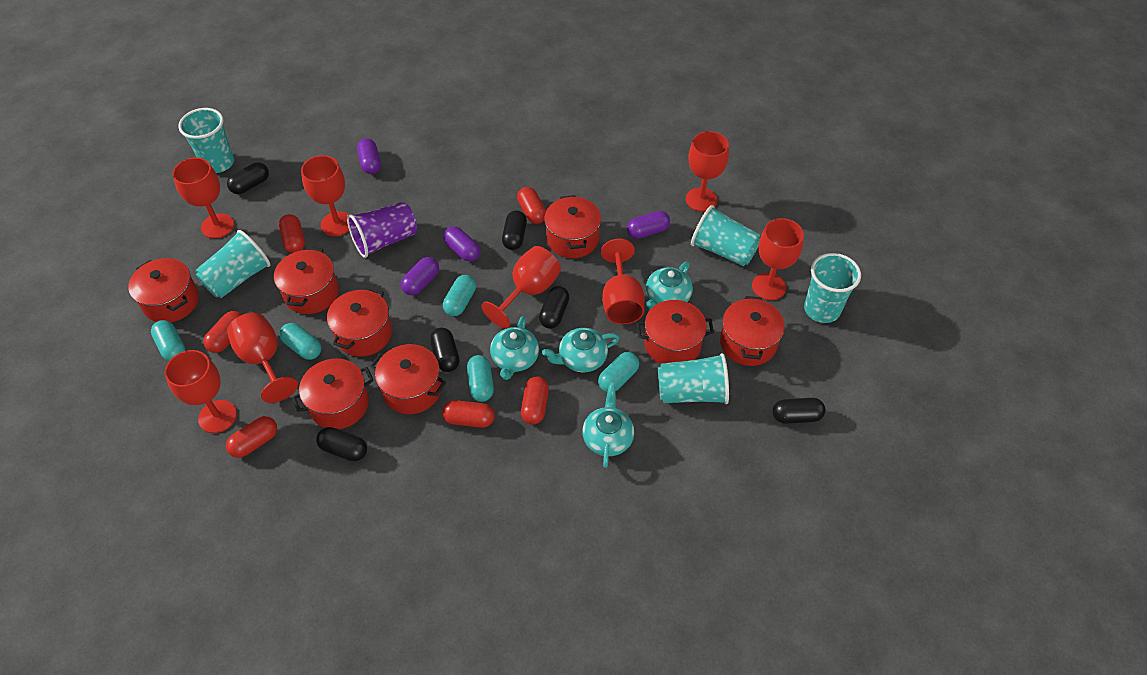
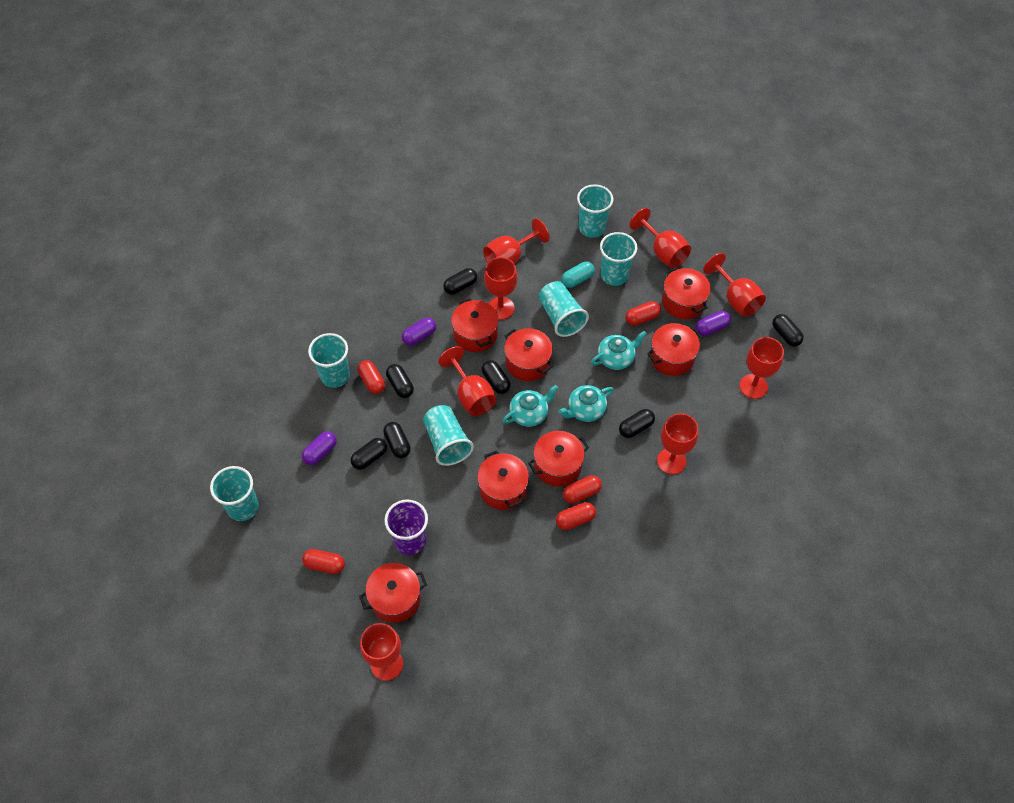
black capsule: 6 -> 7
purple capsule: 4 -> 3
red capsule: 6 -> 5
red pot: 8 -> 7
turquoise capsule: 5 -> 1
turquoise cup: 5 -> 6
turquoise teapot: 4 -> 3

